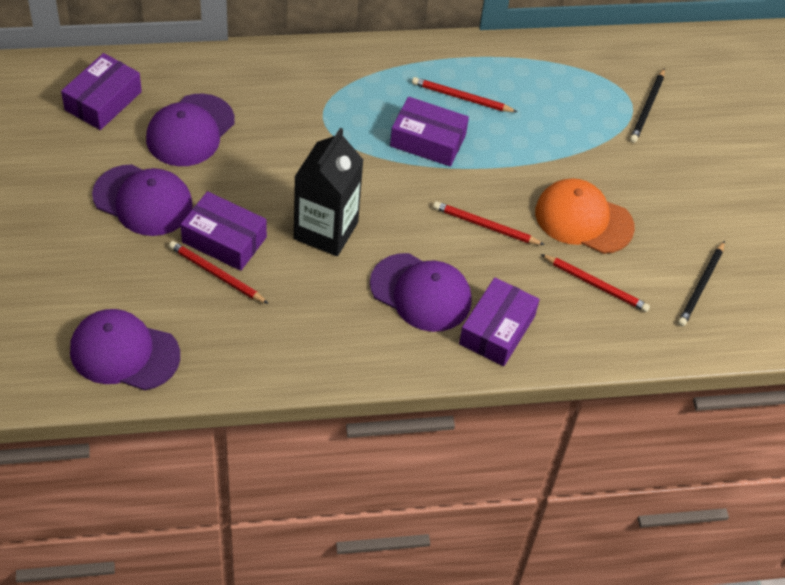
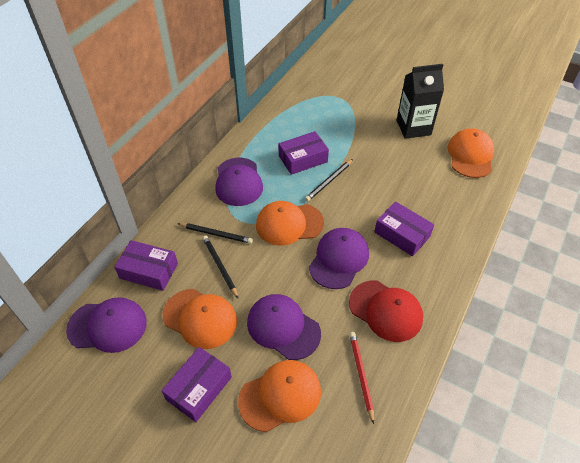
black pencil: 2 -> 3
orange cap: 1 -> 4
red cap: 0 -> 1
red pencil: 4 -> 1

